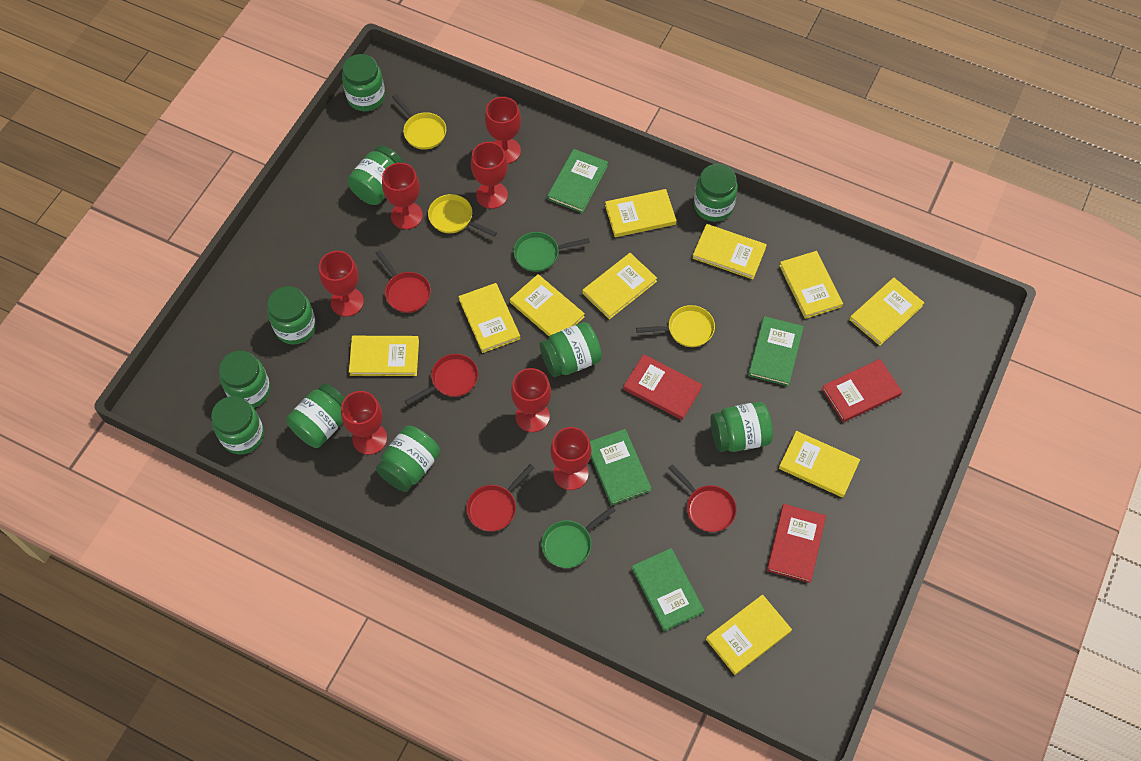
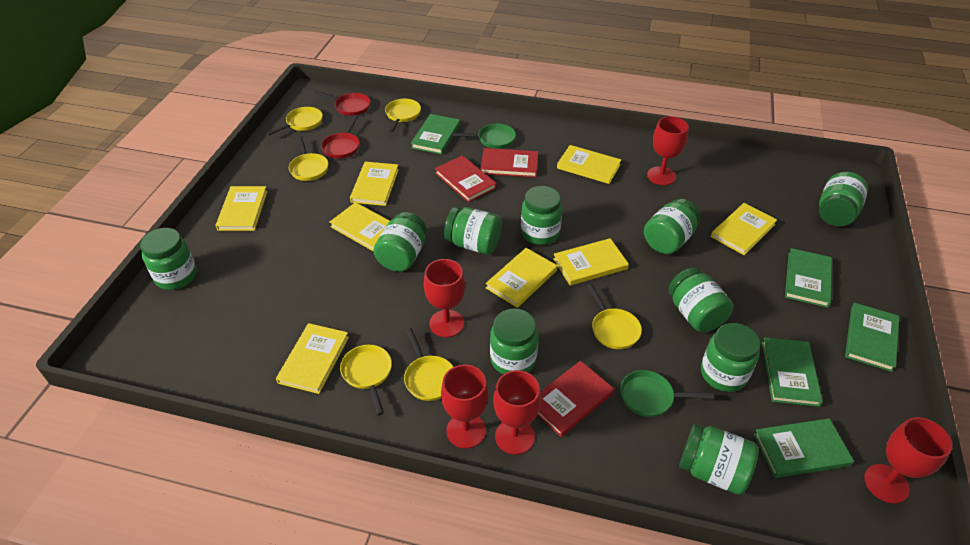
green book: 4 -> 5
red goblet: 7 -> 5
red pan: 4 -> 2
yellow book: 10 -> 8
yellow pan: 3 -> 6

